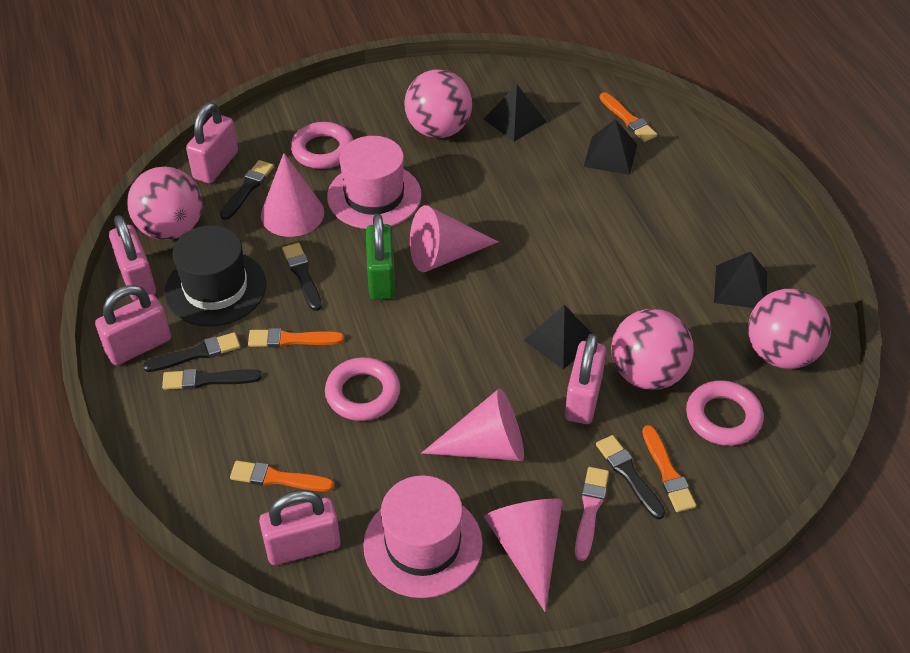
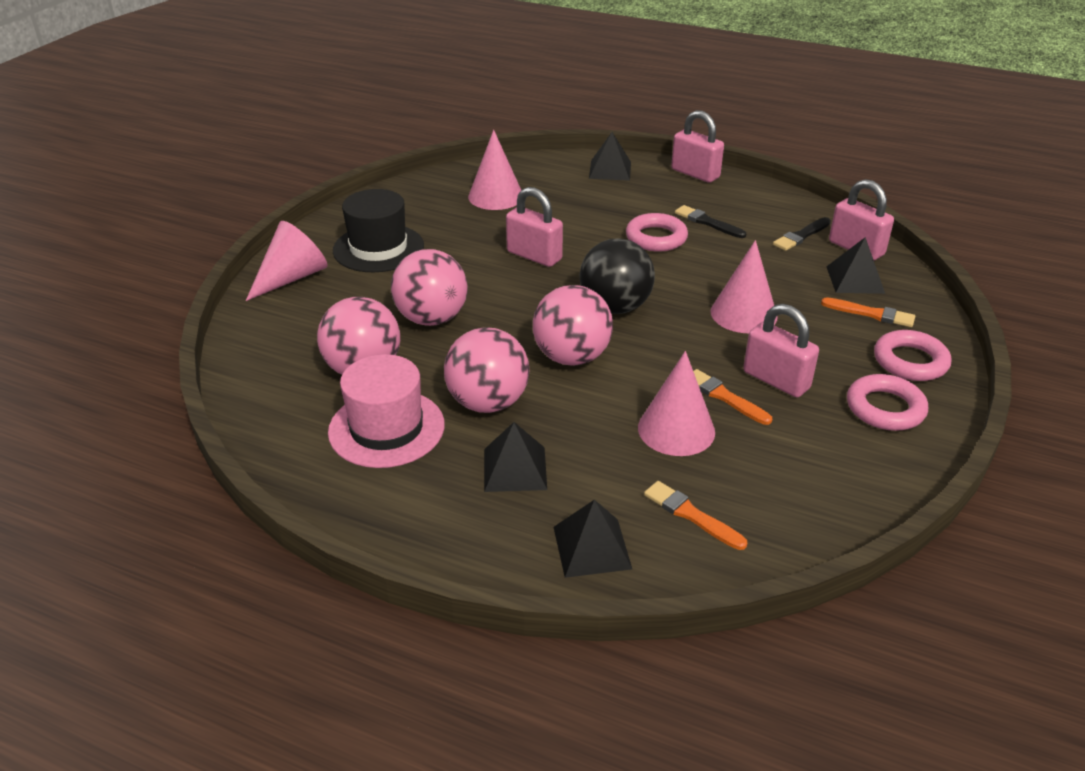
black ball: 0 -> 1
black brush: 5 -> 2
green padlock: 1 -> 0
orange brush: 4 -> 3
pink brush: 1 -> 0
pink hat: 2 -> 1
pink padlock: 5 -> 4

